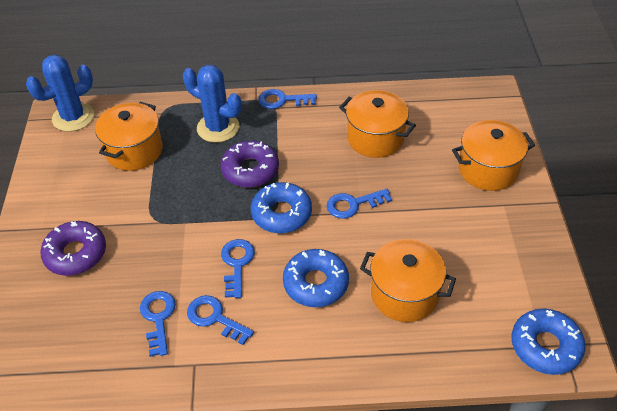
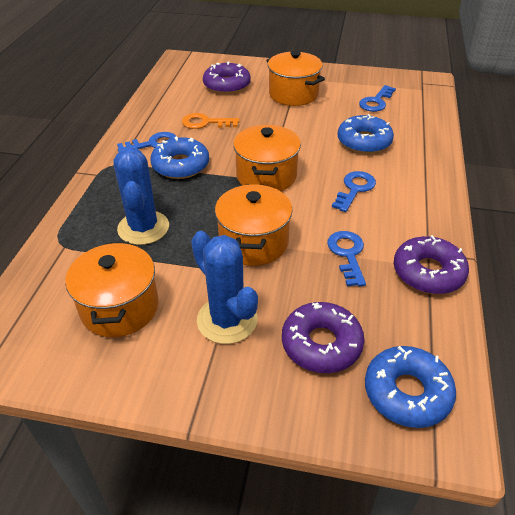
blue key: 5 -> 4
orange key: 0 -> 1
purple donut: 2 -> 3

